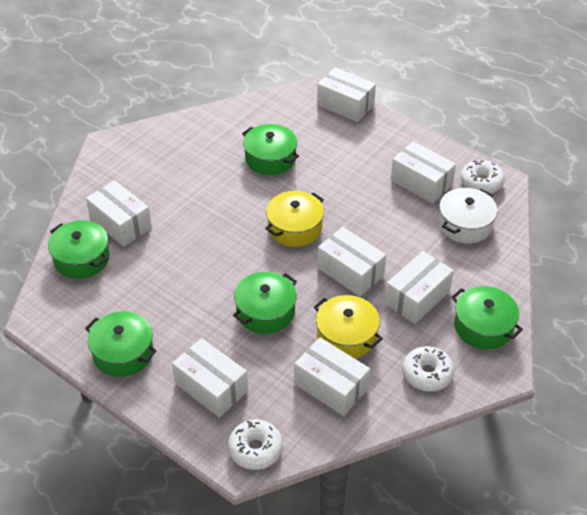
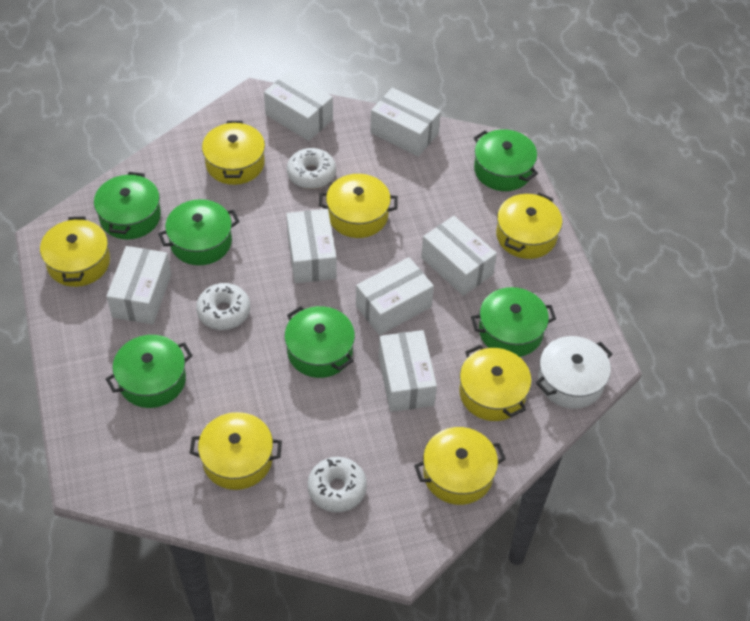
green pot: 5 -> 6
yellow pot: 2 -> 7

